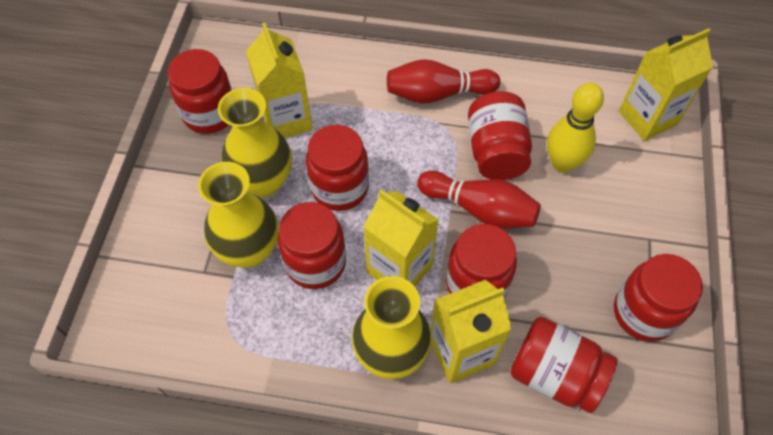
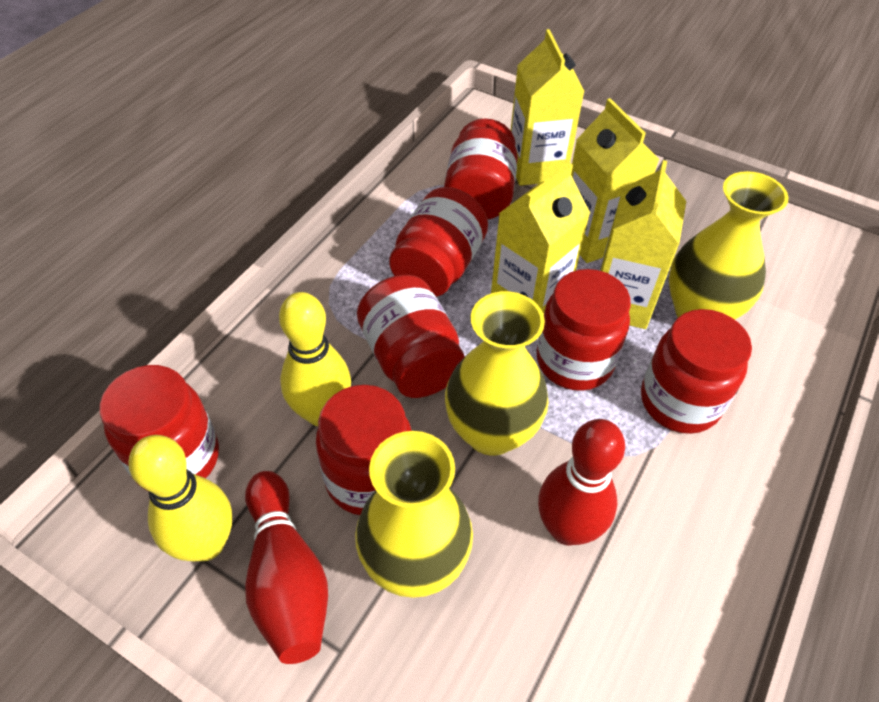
yellow bowling pin: 1 -> 2

